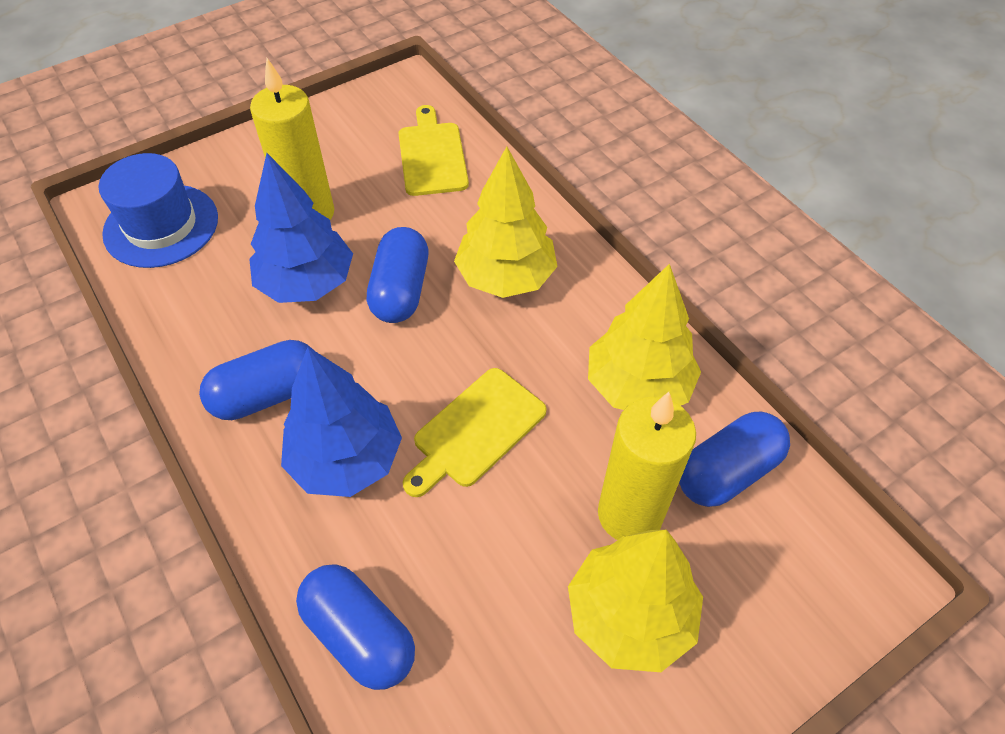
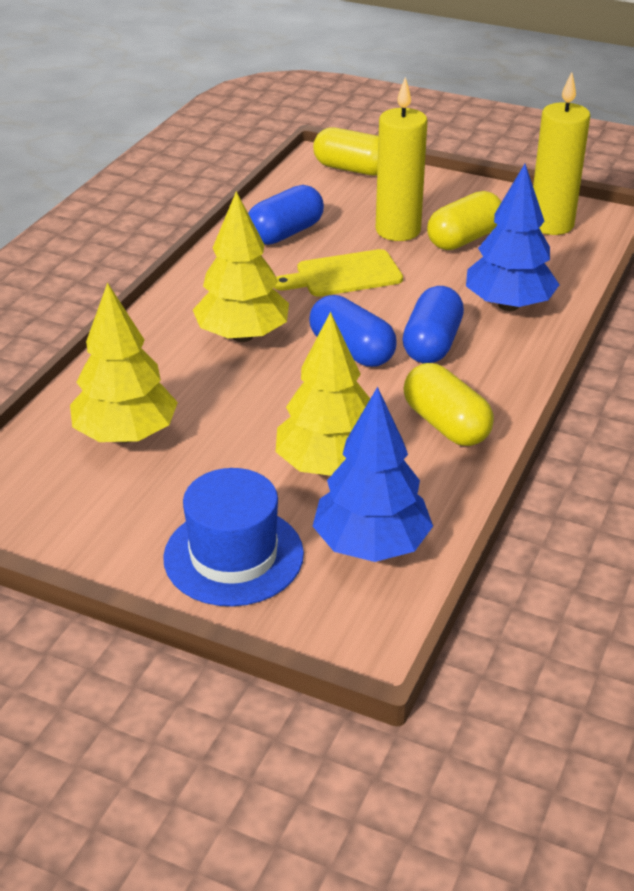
blue capsule: 4 -> 3
yellow capsule: 0 -> 3
yellow cutting board: 2 -> 1

